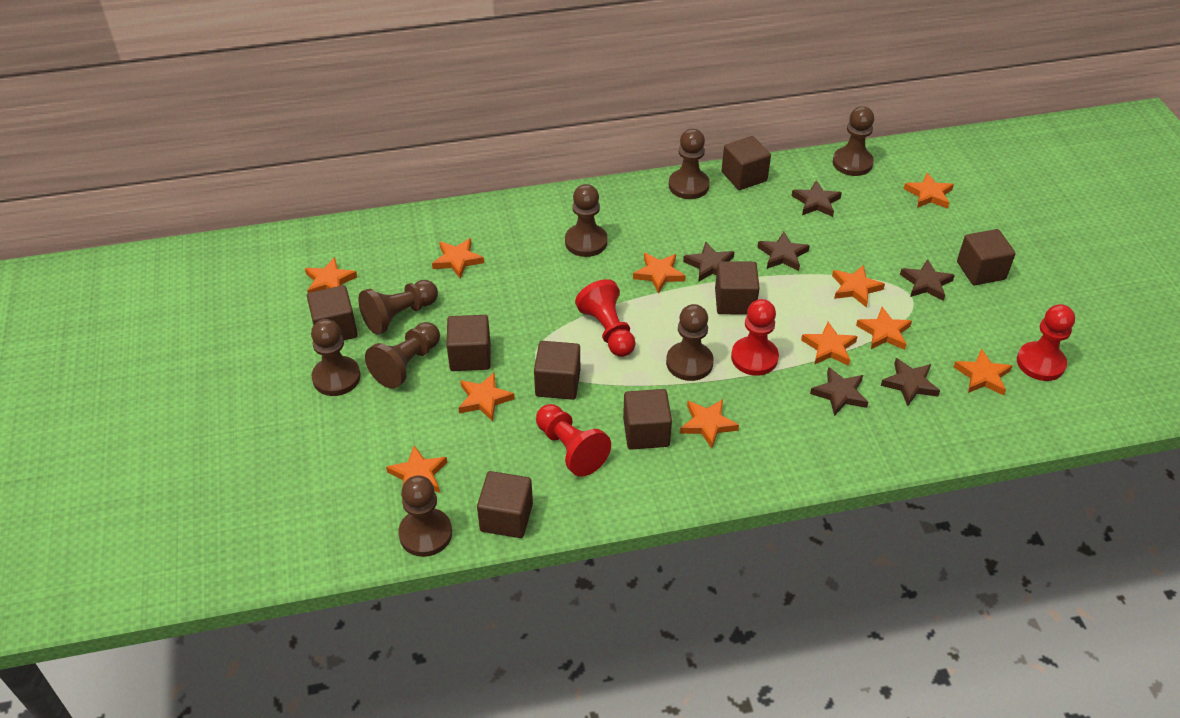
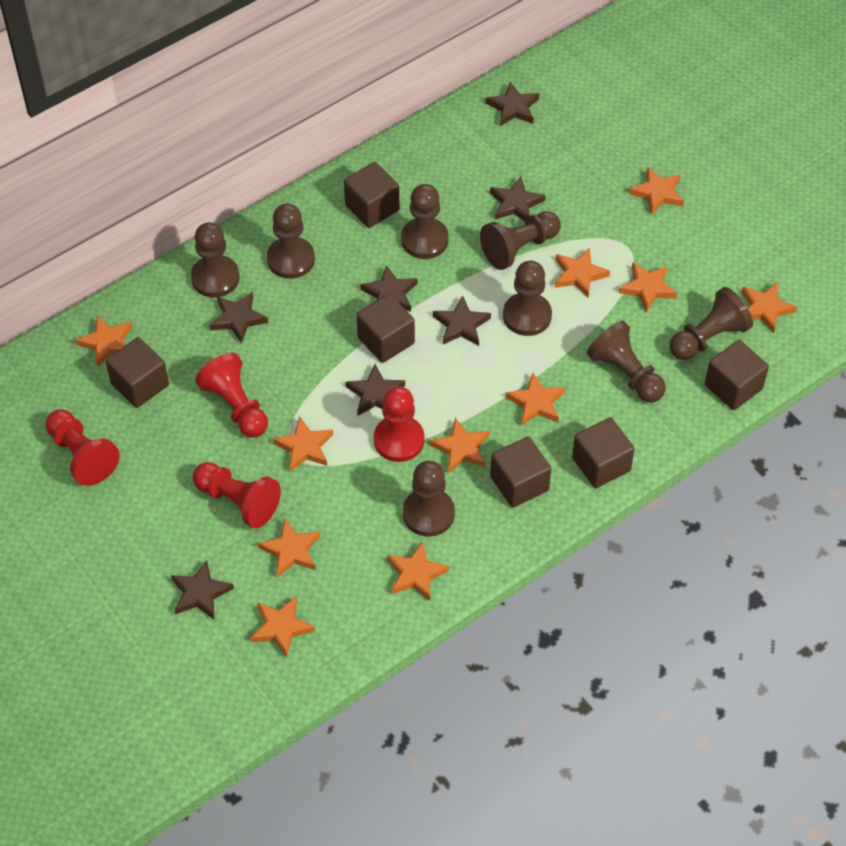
brown cube: 8 -> 6
brown star: 6 -> 7

